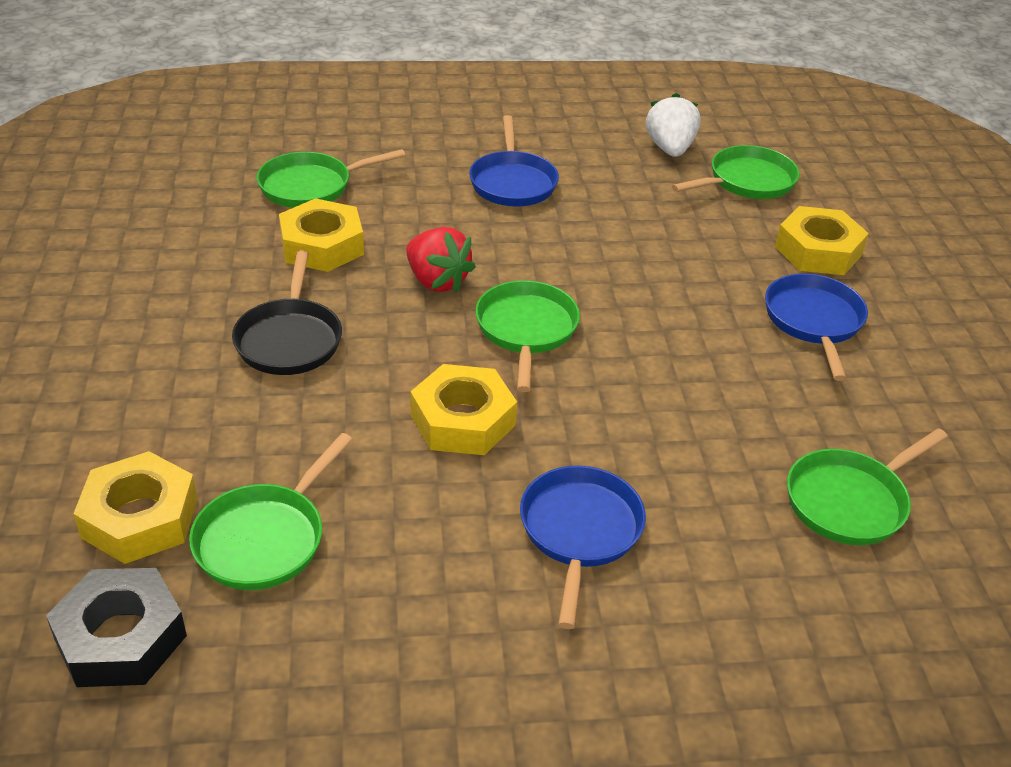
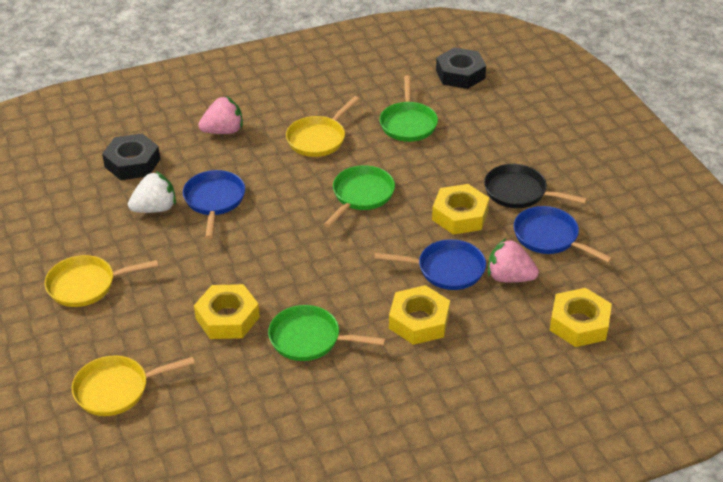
black nut: 1 -> 2
green pan: 5 -> 3
pink strawberry: 0 -> 2
red strawberry: 1 -> 0
yellow pan: 0 -> 3

